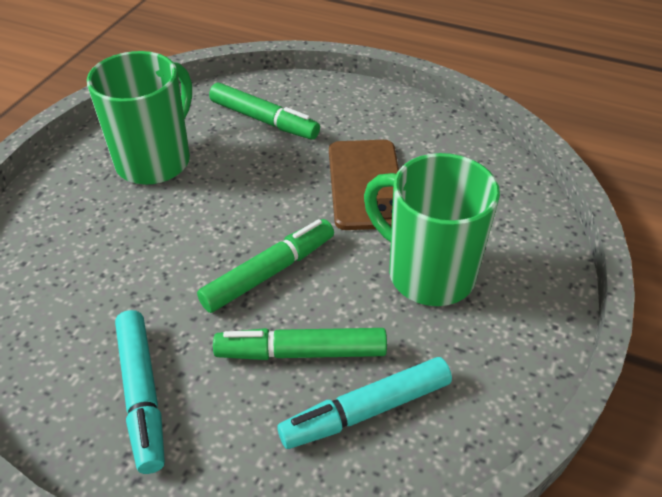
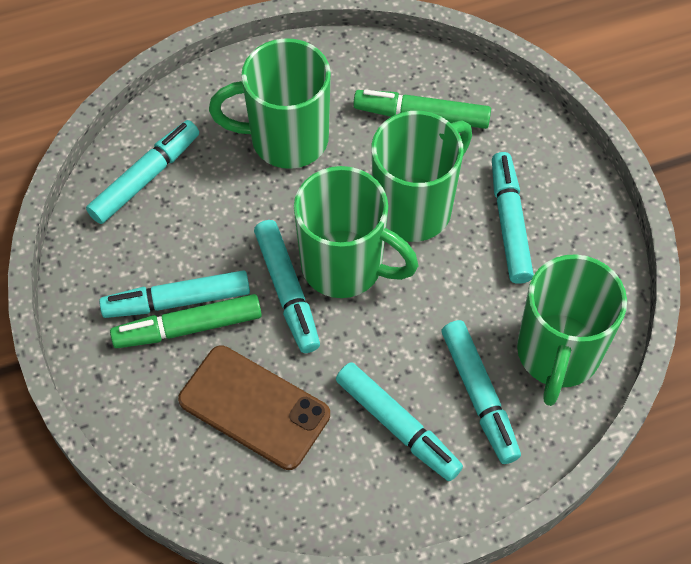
green marker: 3 -> 2
green mug: 2 -> 4
turquoise marker: 2 -> 6

